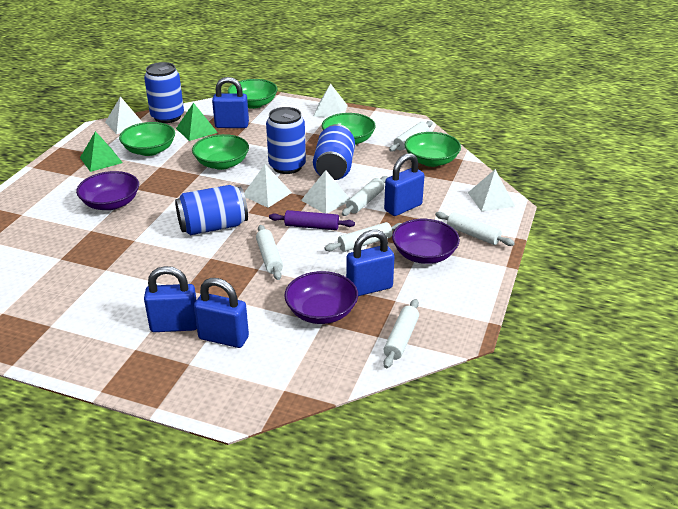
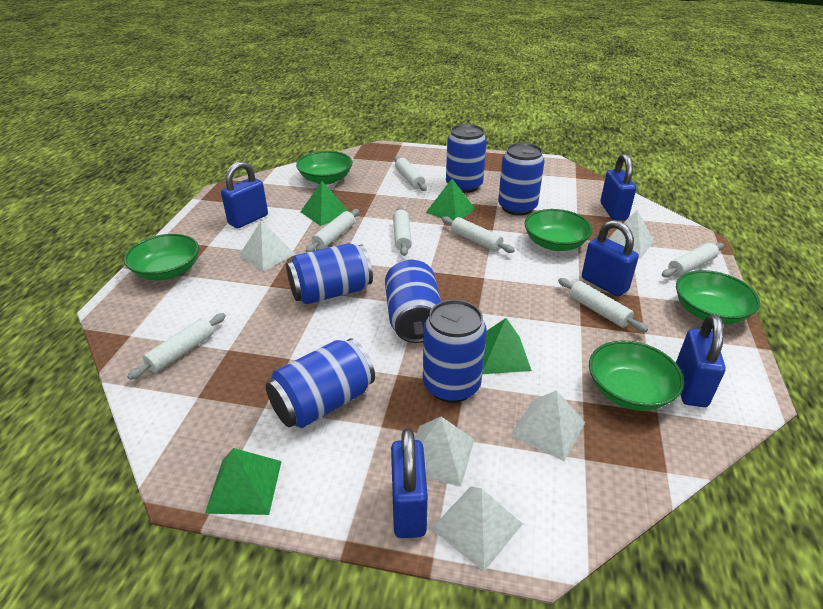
blue can: 4 -> 6
green pyramid: 2 -> 4
purple bowl: 3 -> 0
purple rolling pin: 1 -> 0
white rolling pin: 6 -> 7

